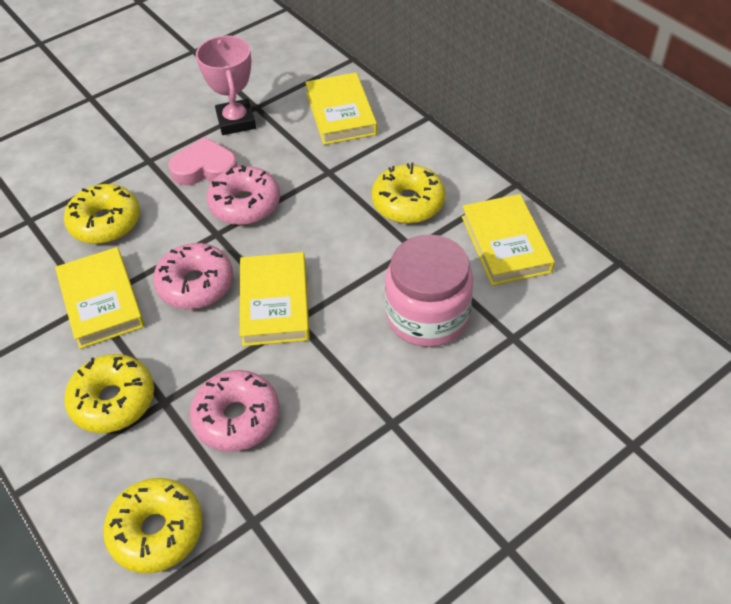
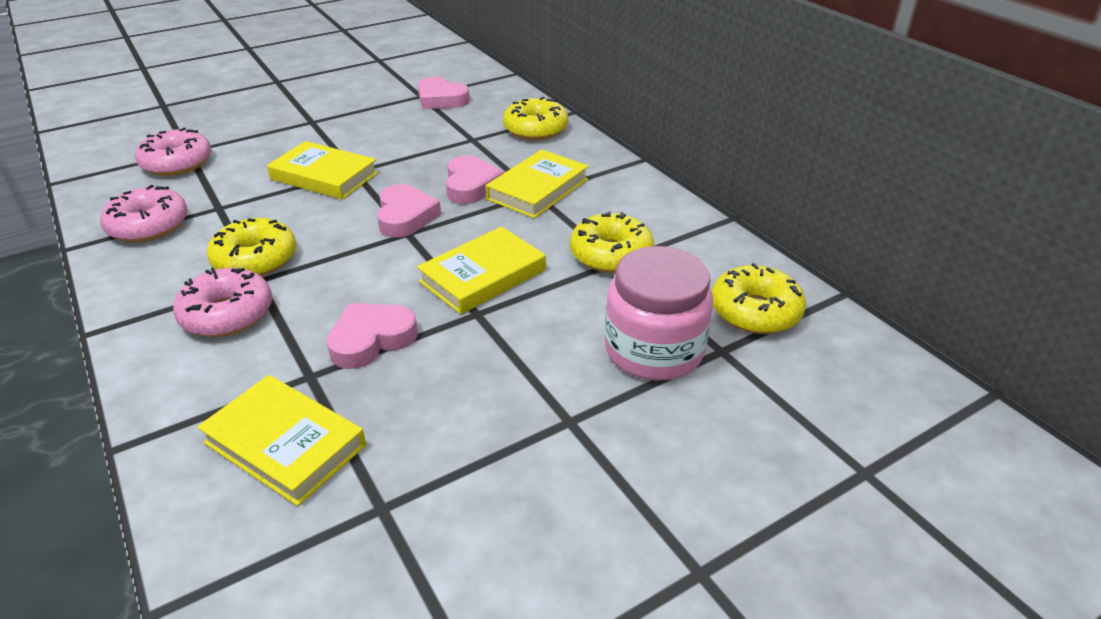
pink heart: 1 -> 4
pink trophy: 1 -> 0

